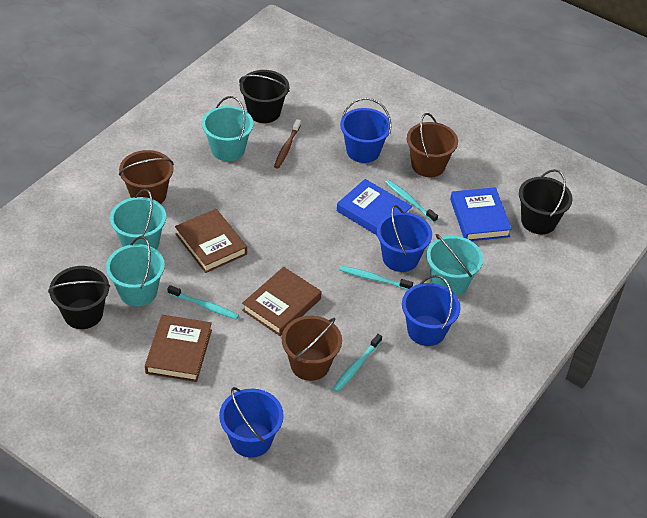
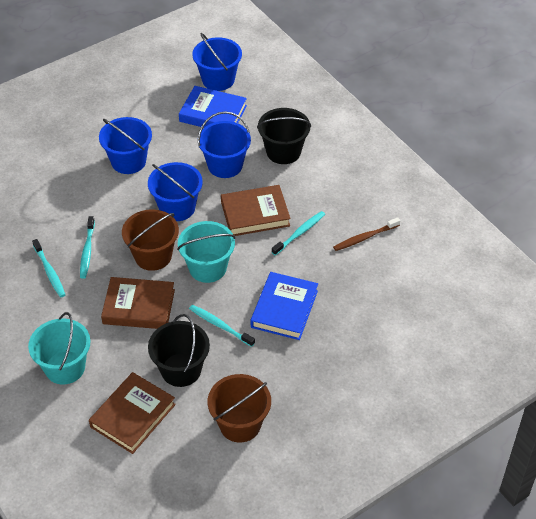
black bucket: 3 -> 2
brown bucket: 3 -> 2
turquoise bucket: 4 -> 2

